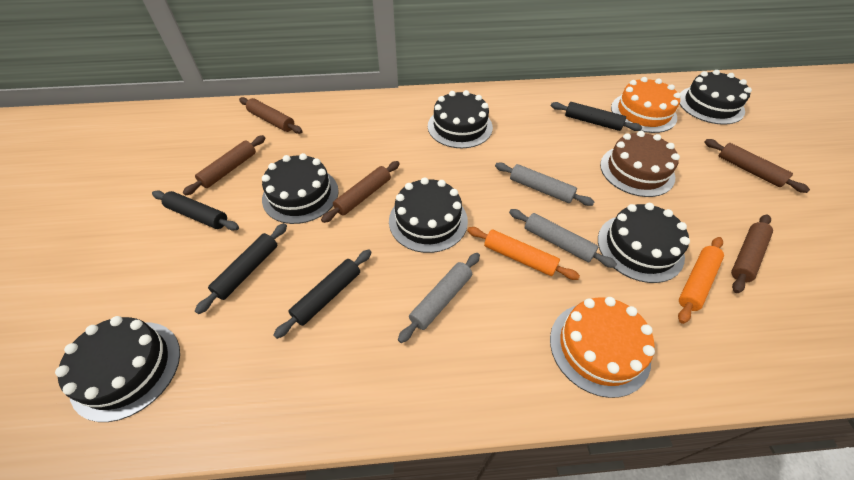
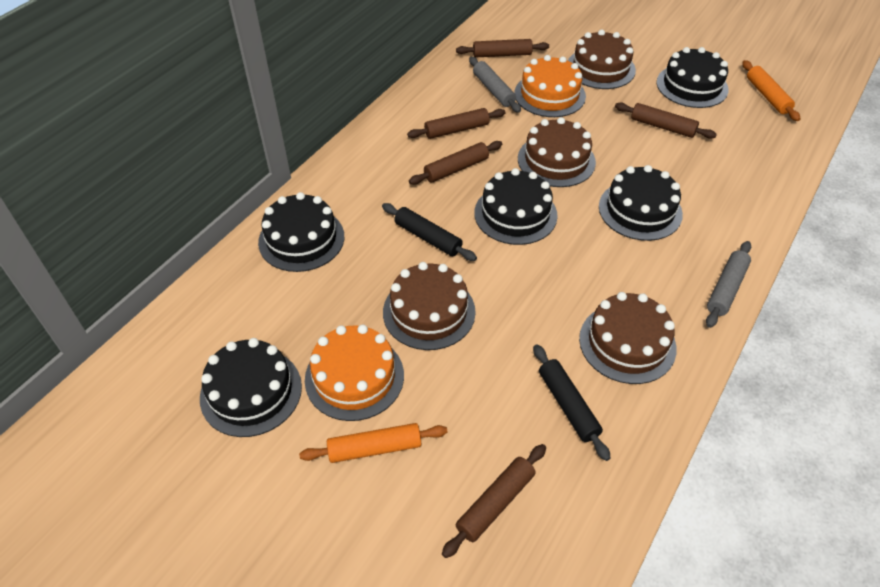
black cake: 6 -> 5
black rolling pin: 4 -> 2
brown cake: 1 -> 4
grey rolling pin: 3 -> 2

